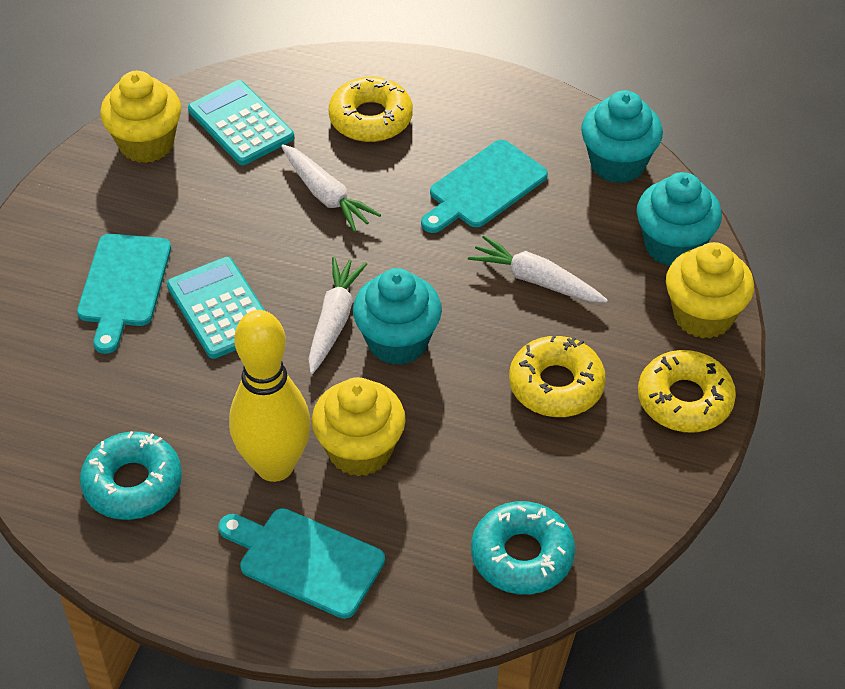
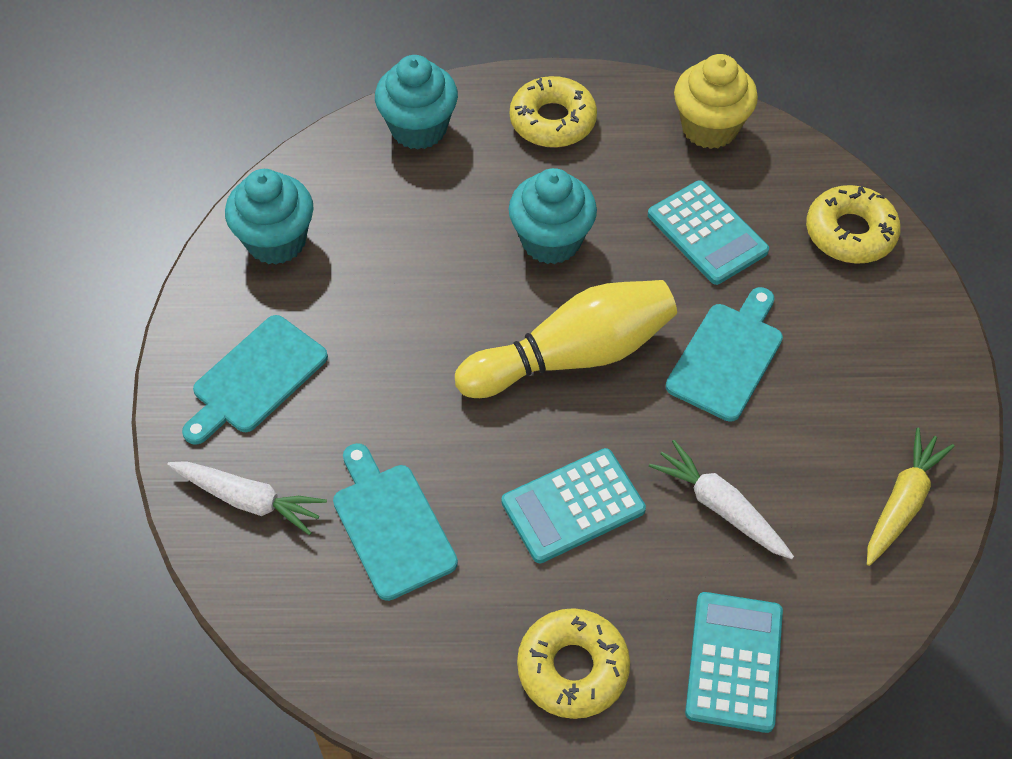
turquoise calculator: 2 -> 3
turquoise donut: 2 -> 0
white carrot: 3 -> 2
yellow carrot: 0 -> 1
yellow cupcake: 3 -> 1

